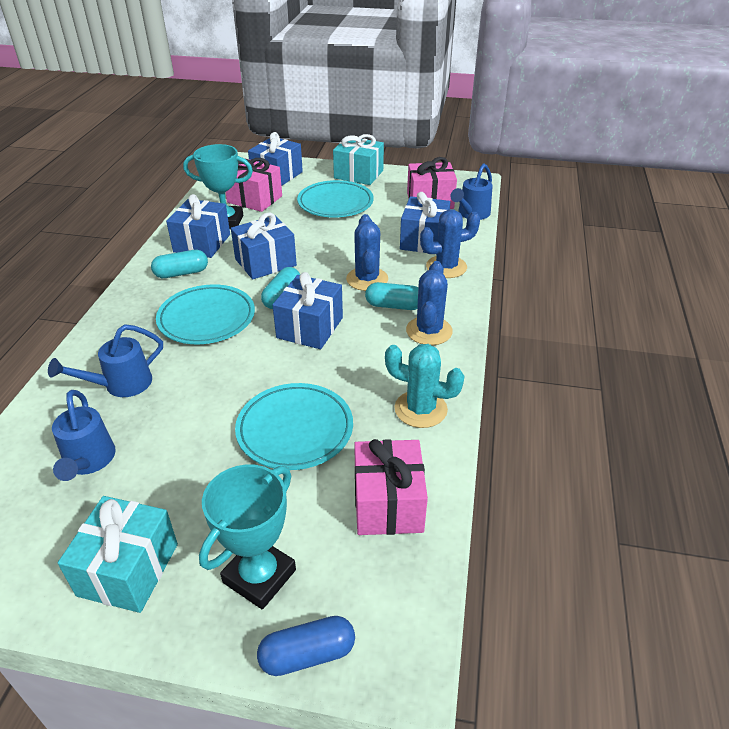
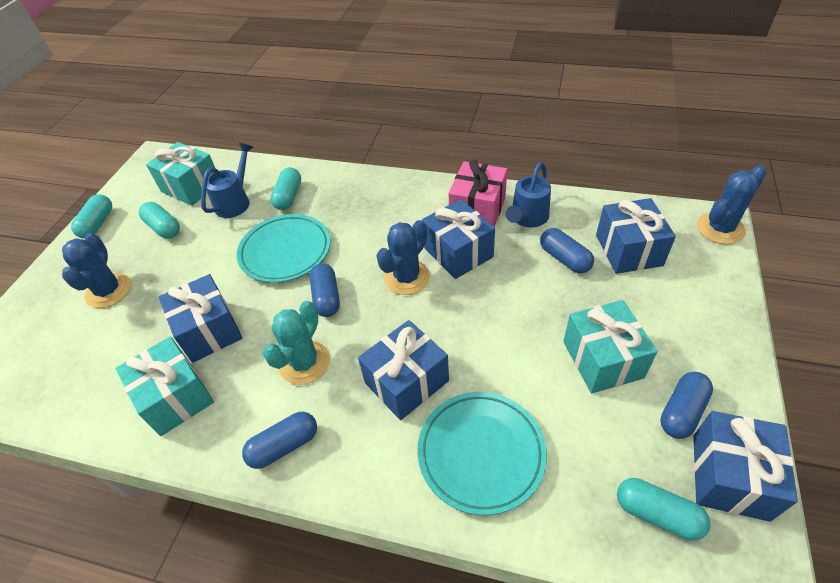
blue capsule: 1 -> 4
blue watering can: 3 -> 2
pink gift: 3 -> 1
turquoise capsule: 3 -> 4
turquoise gift: 2 -> 3
turquoise plate: 3 -> 2
turquoise trophy: 2 -> 0

